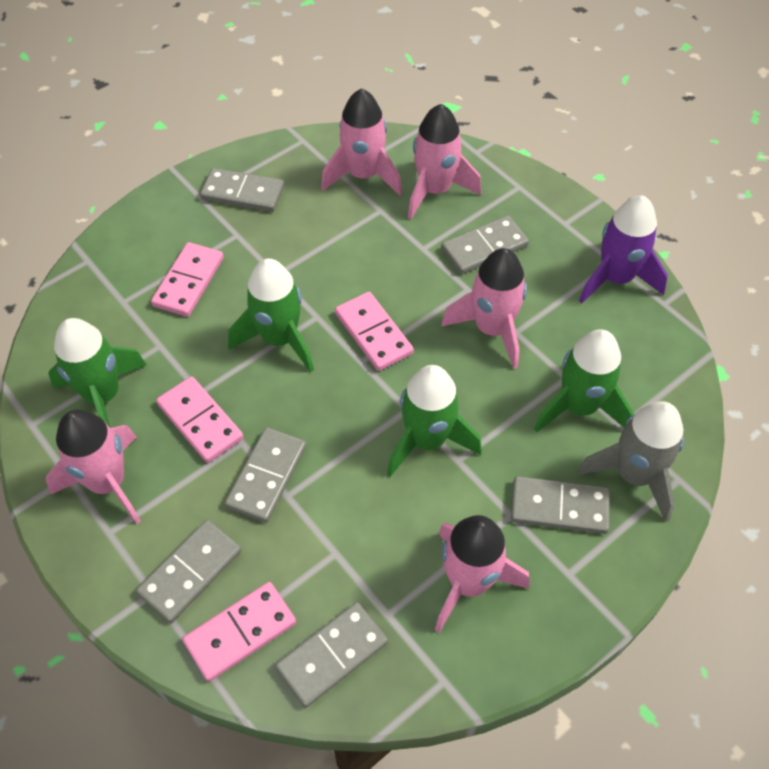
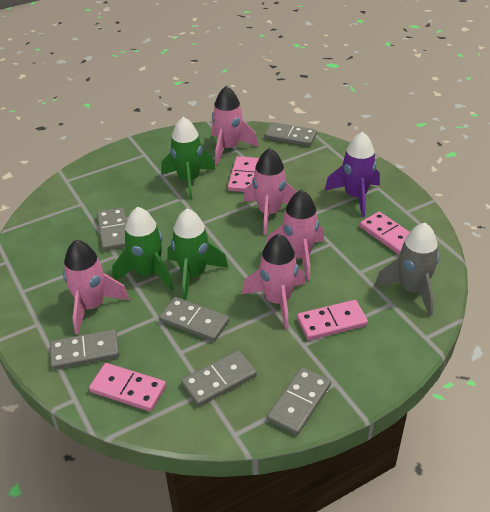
green rocket: 4 -> 3

